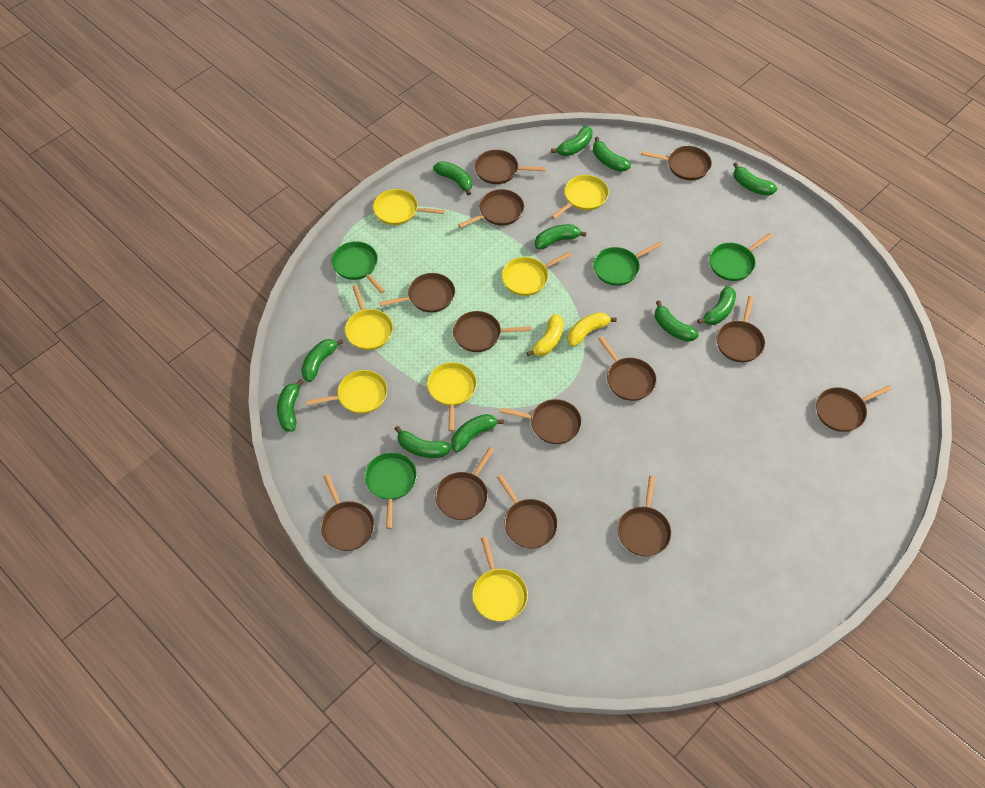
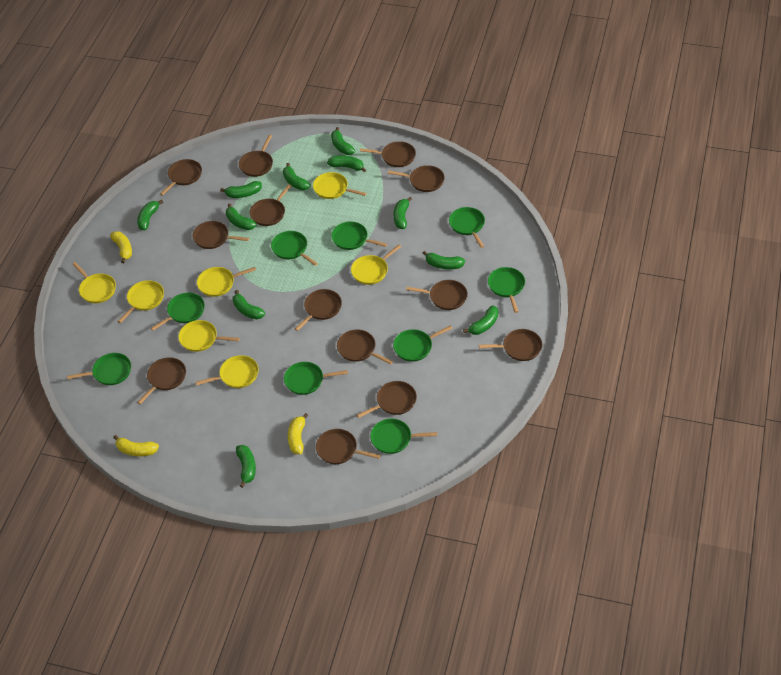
green pan: 4 -> 9
yellow banana: 2 -> 3

